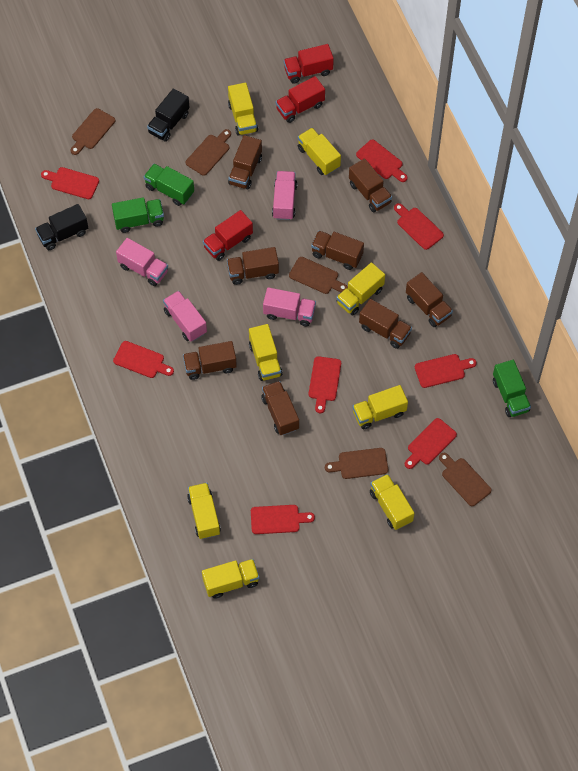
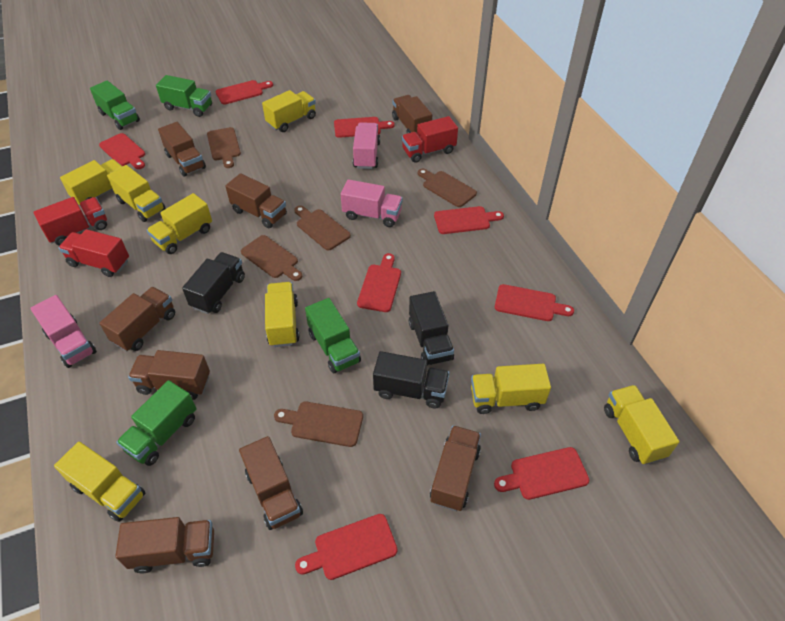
black truck: 2 -> 3
green truck: 3 -> 4
pink truck: 4 -> 3

